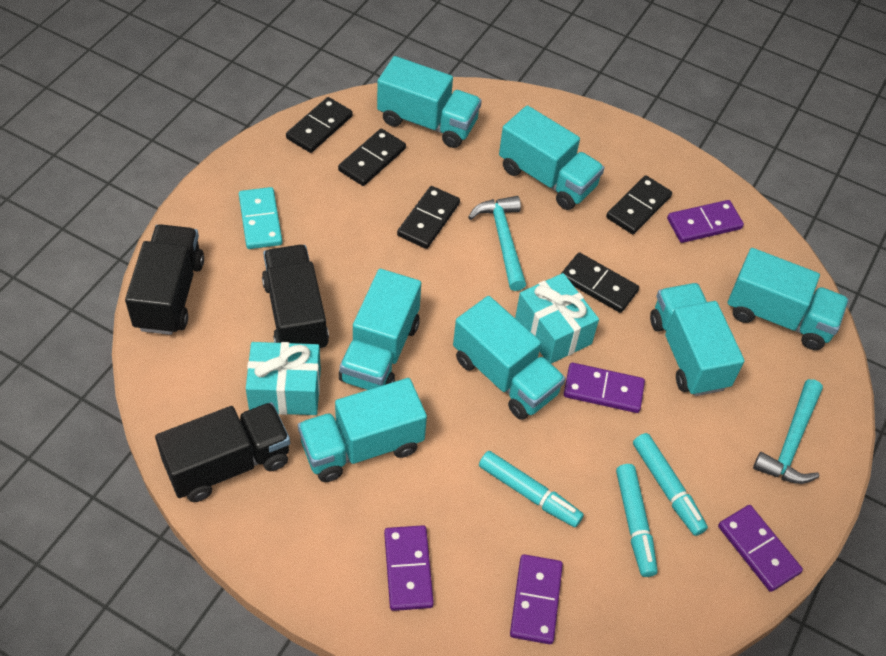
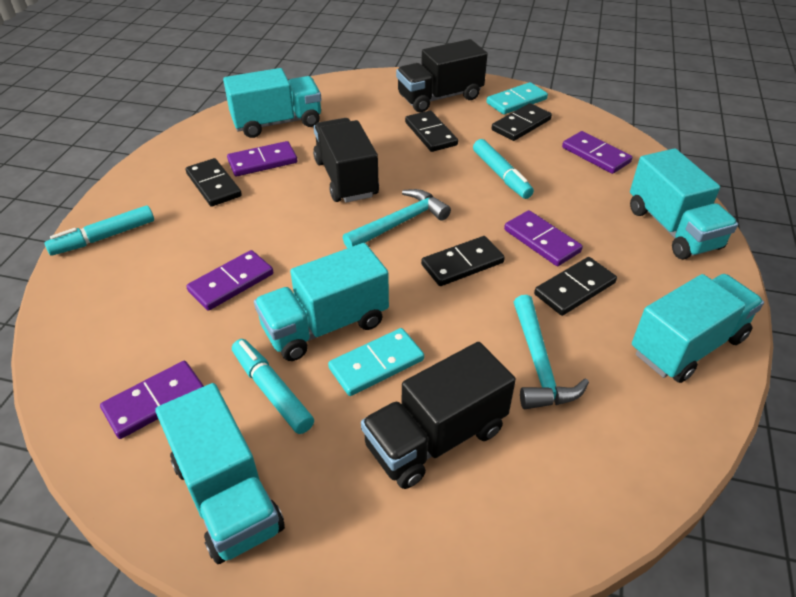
turquoise domino: 1 -> 2
turquoise gift: 2 -> 0
turquoise truck: 7 -> 5

